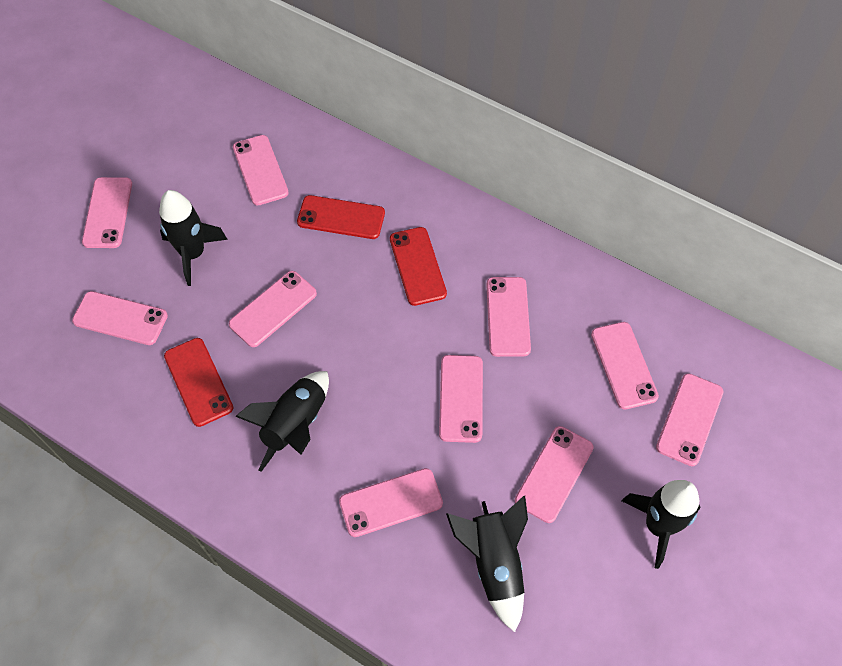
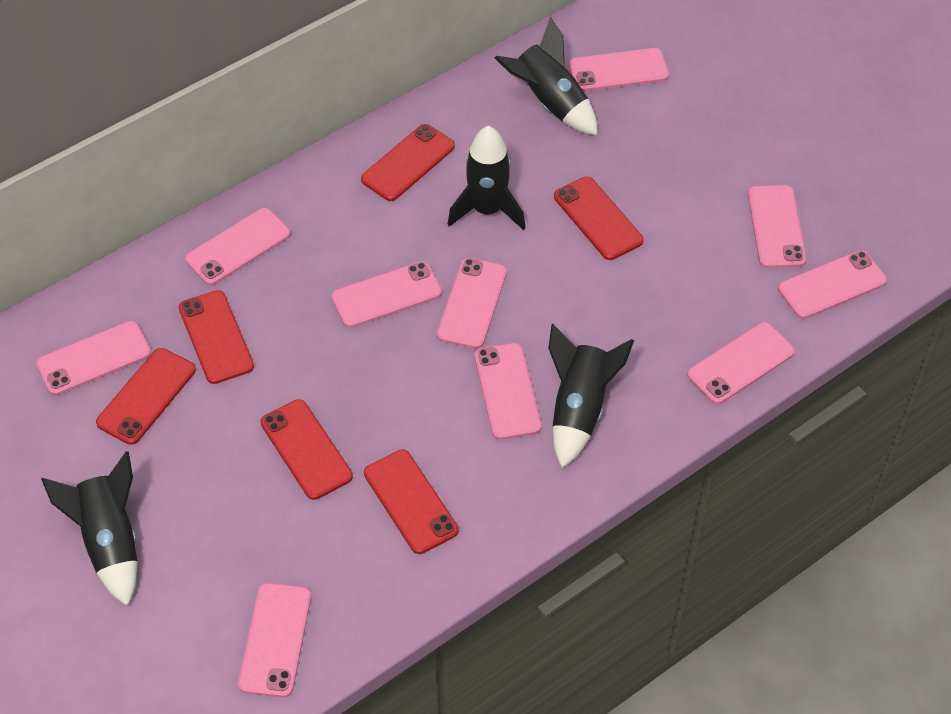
red phone: 3 -> 6

